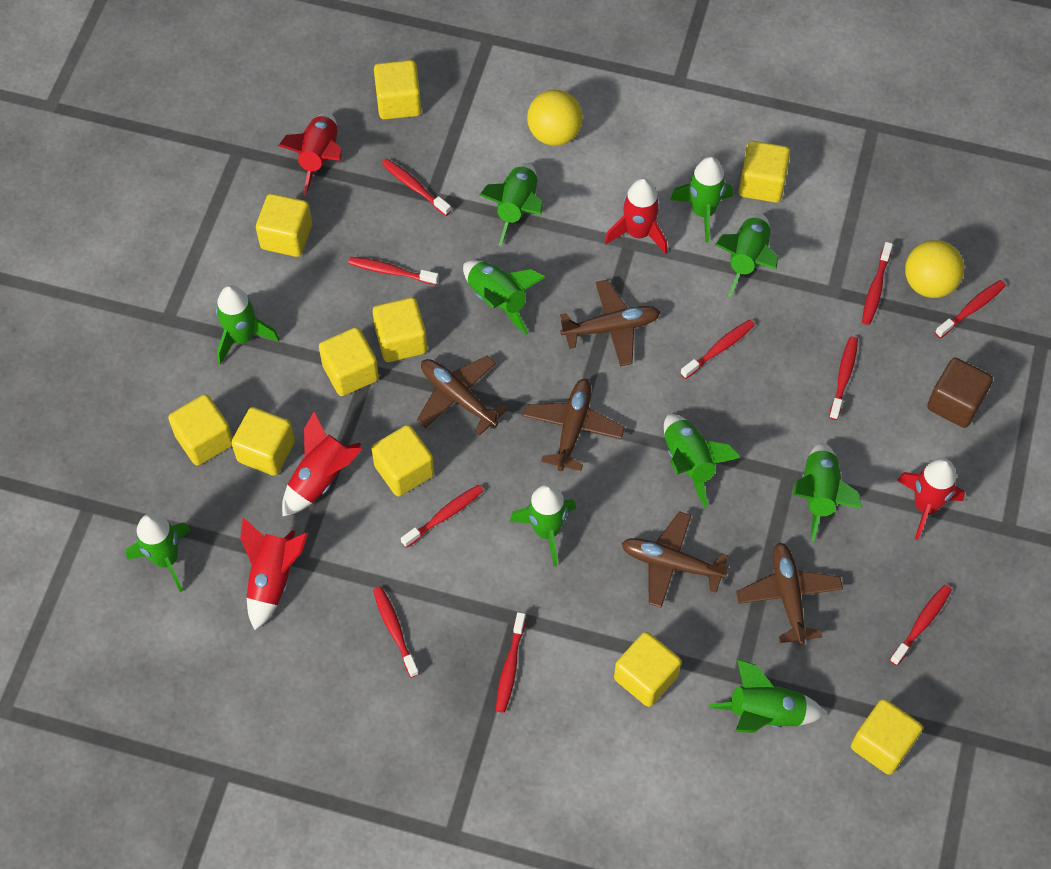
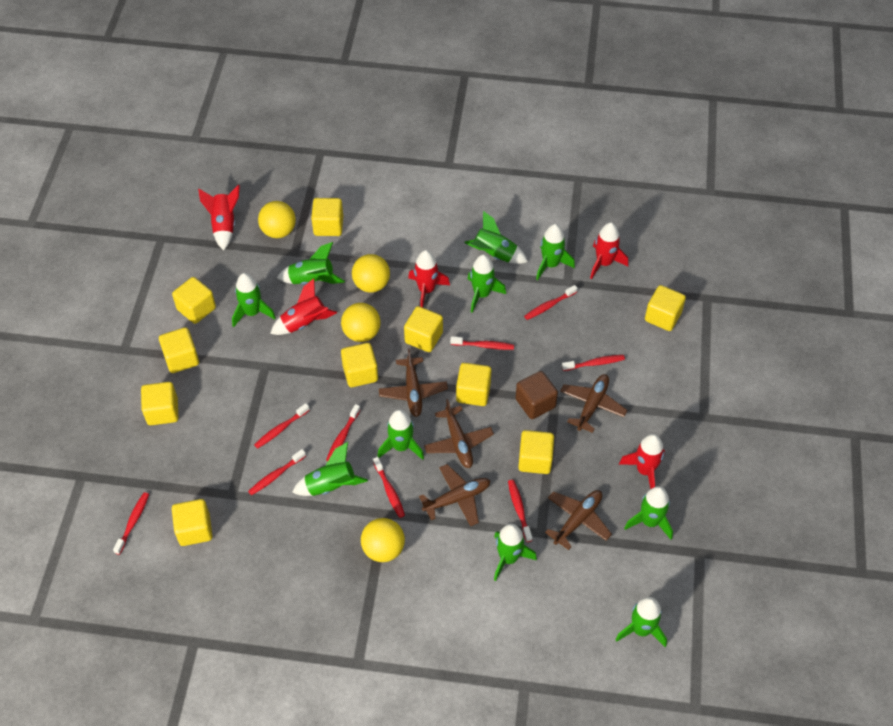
red toothbrush: 10 -> 9
yellow ball: 2 -> 4

